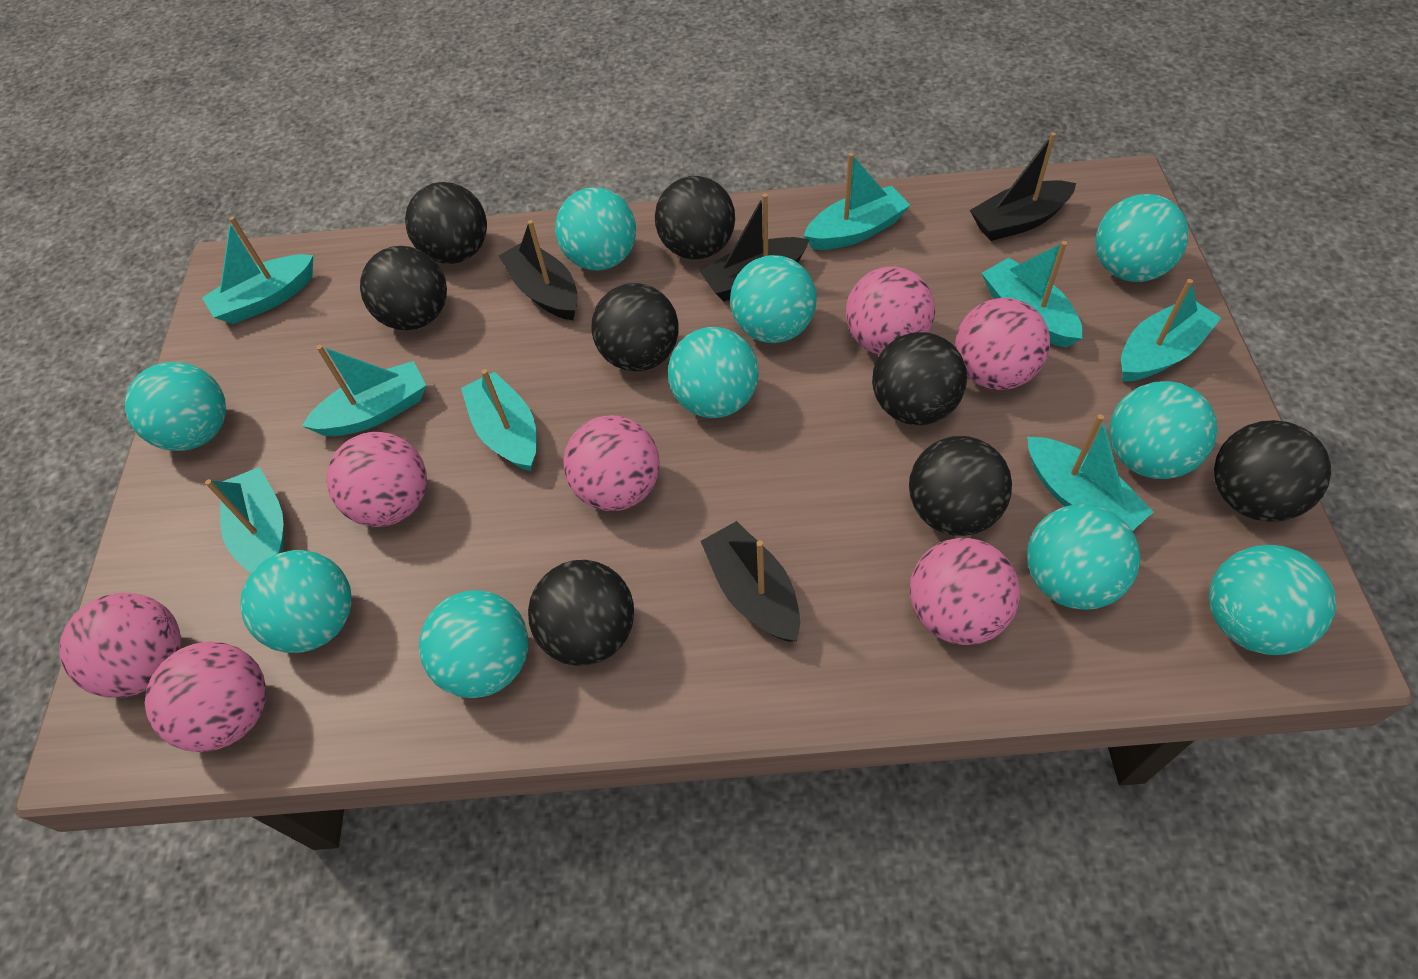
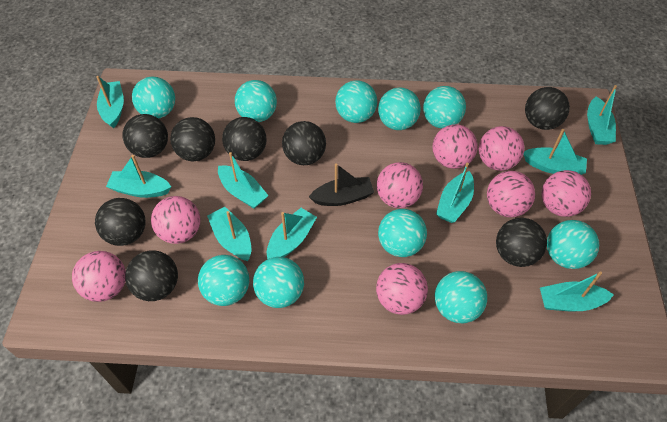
black boat: 4 -> 1
pink ball: 7 -> 8
turquoise boat: 8 -> 9

